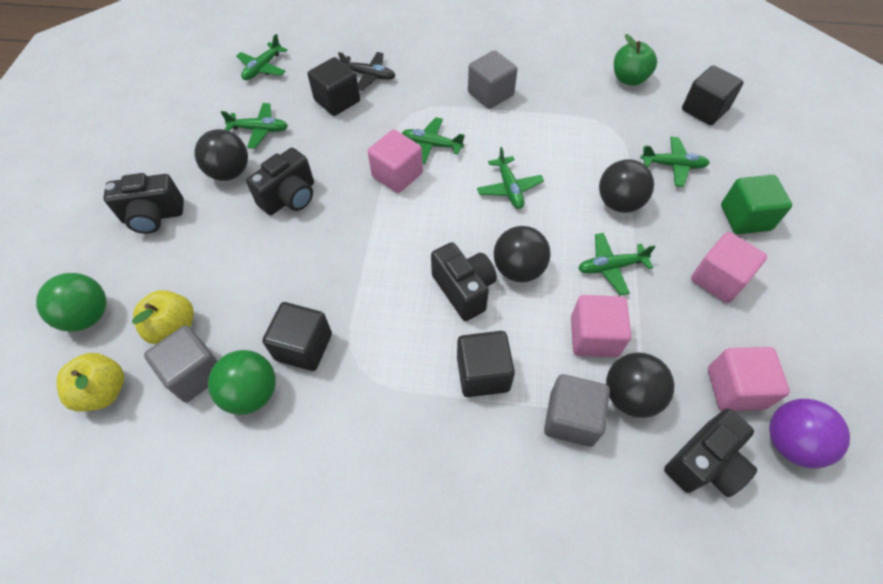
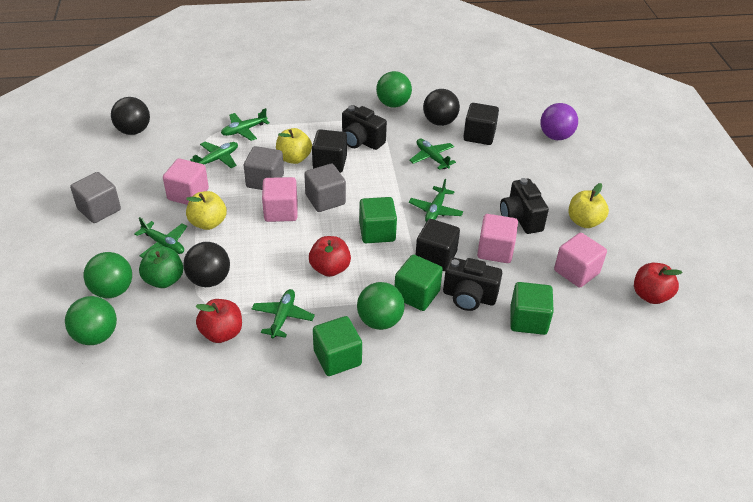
black ball: 4 -> 3
black camera: 4 -> 3
black cube: 4 -> 3
black plane: 1 -> 0
green ball: 2 -> 4
green cube: 1 -> 4
red apple: 0 -> 3
yellow apple: 2 -> 3

